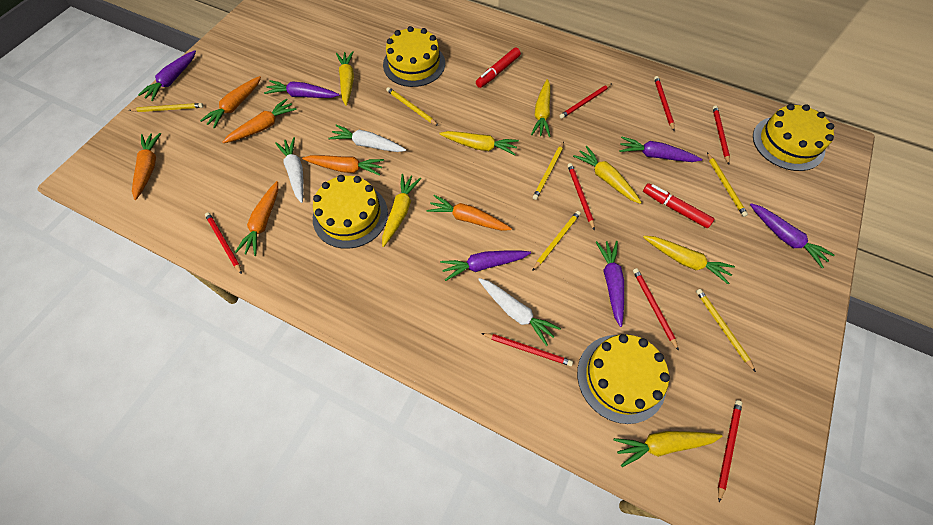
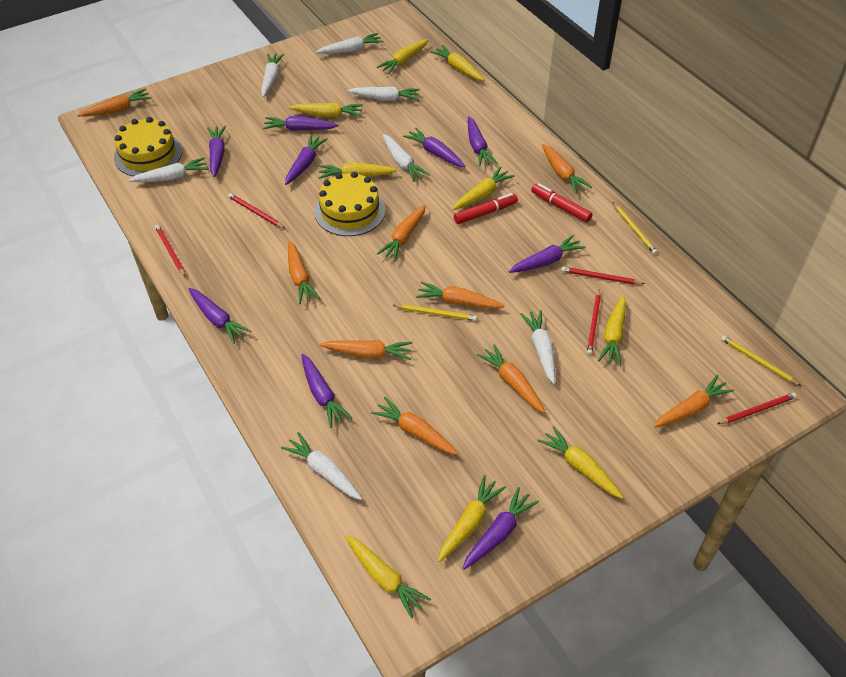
orange carrot: 6 -> 9
purple carrot: 6 -> 9
red pencil: 8 -> 5
white carrot: 3 -> 7
yellow cake: 4 -> 2
yellow carrot: 7 -> 9
yellow pencil: 6 -> 3

